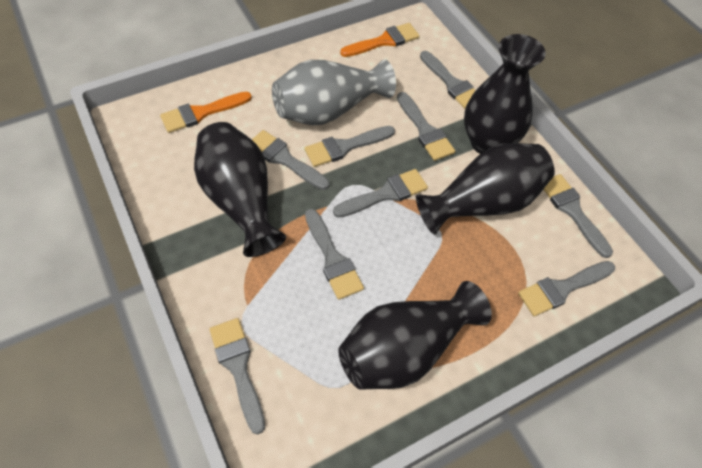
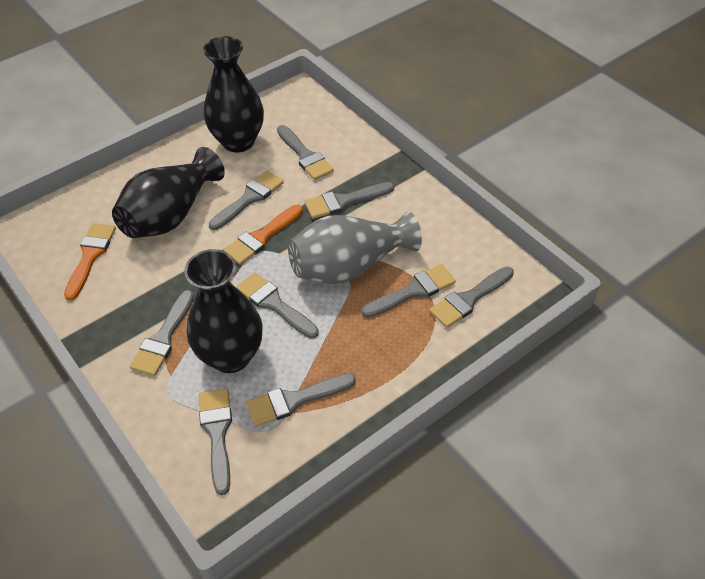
black vase: 4 -> 3

